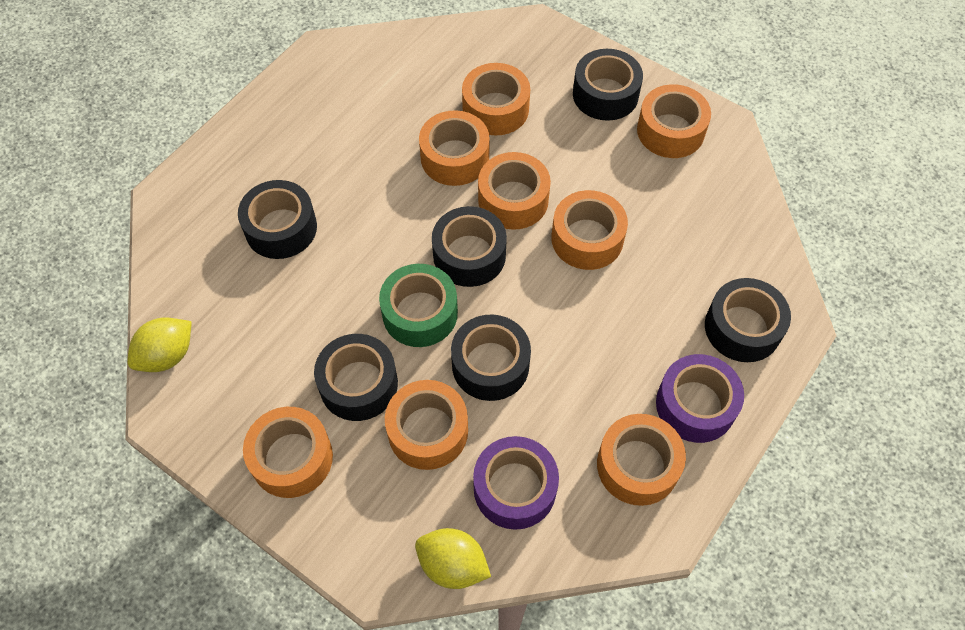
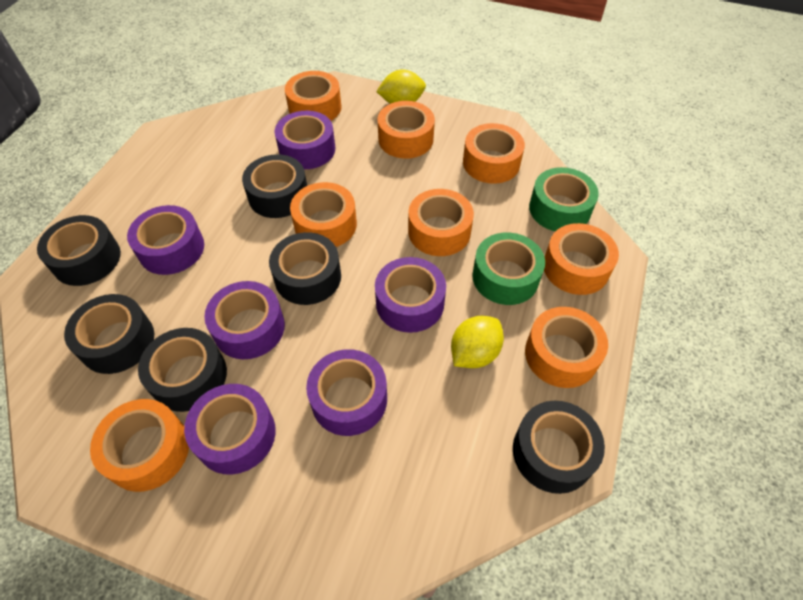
green tape: 1 -> 2
purple tape: 2 -> 6

